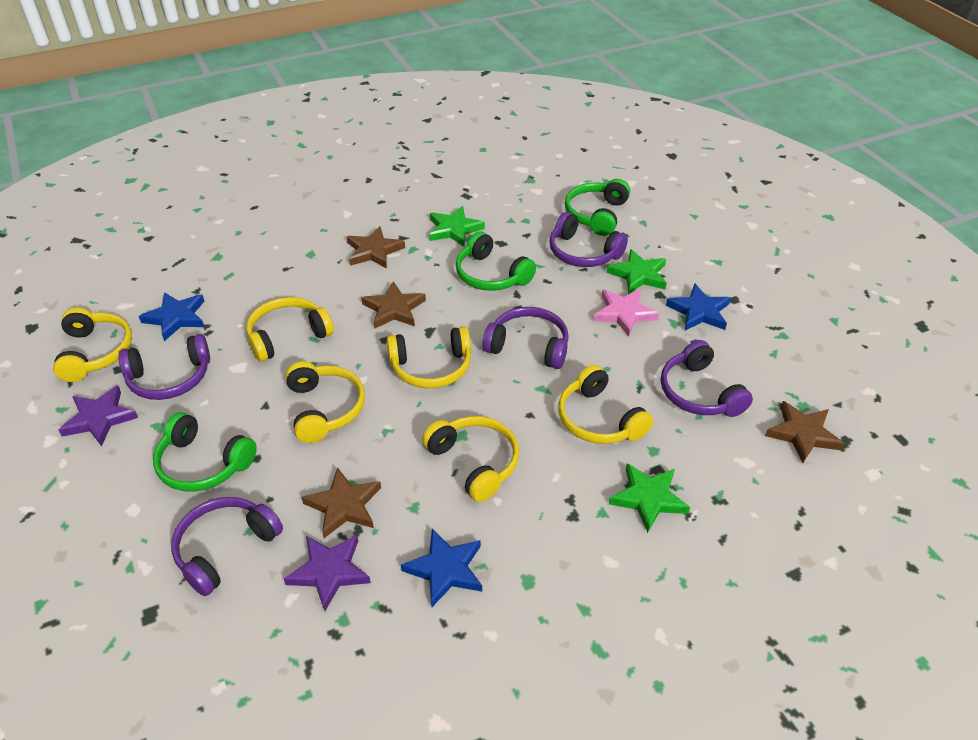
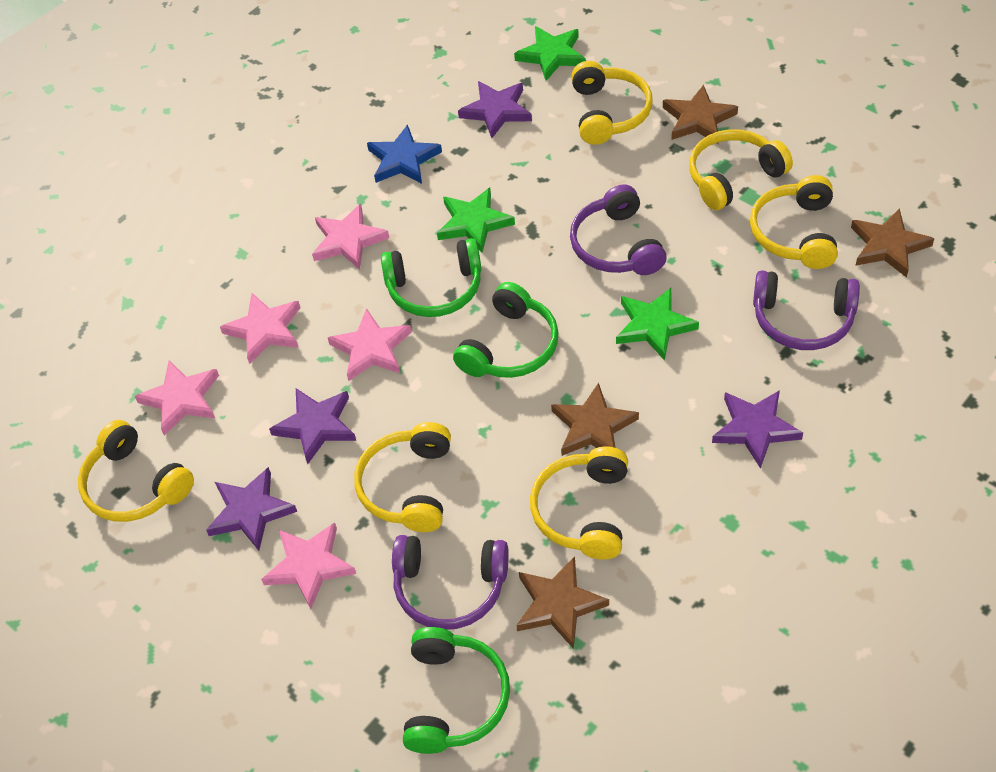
blue star: 3 -> 1
pink star: 1 -> 5
purple headphones: 5 -> 3
purple star: 2 -> 4

